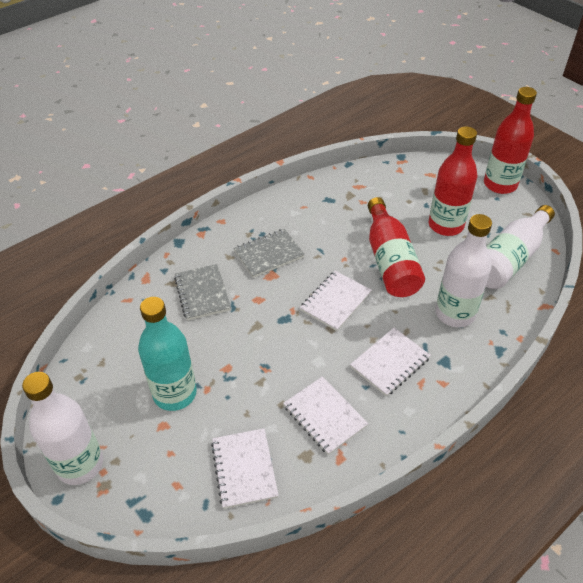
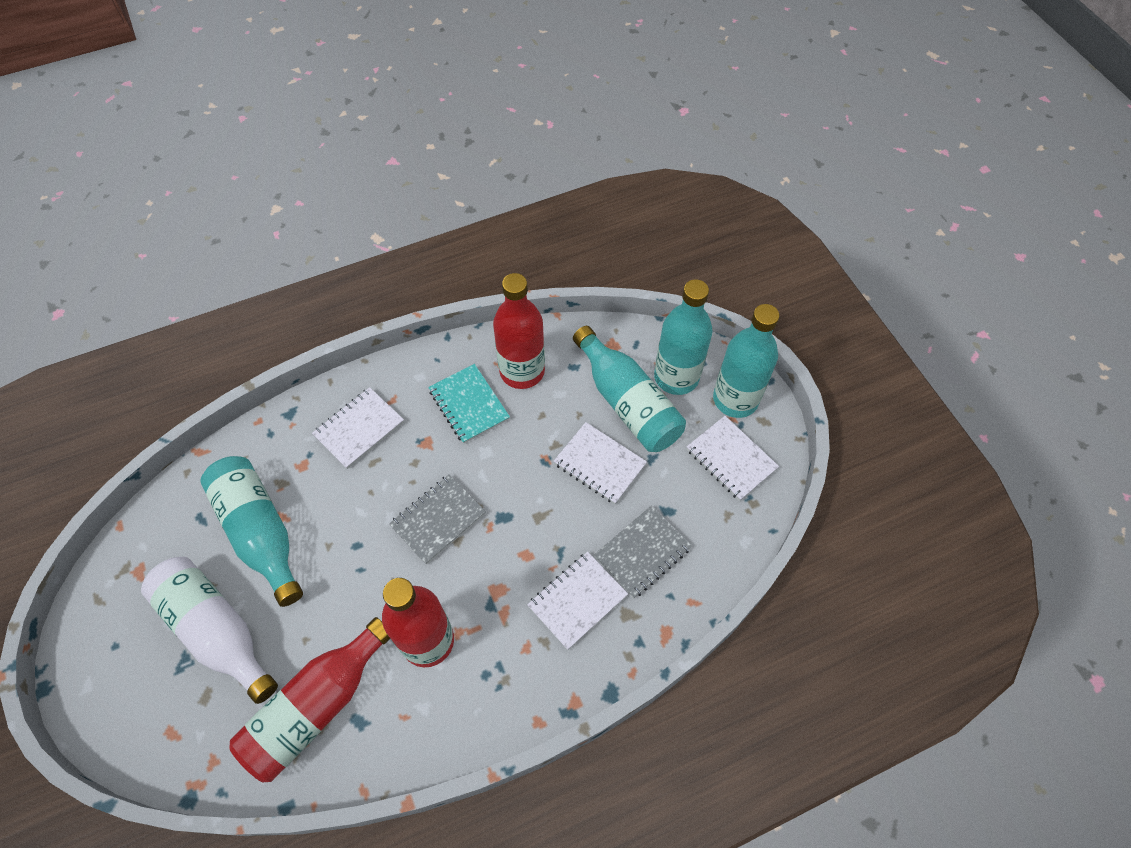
turquoise bottle: 1 -> 4
turquoise notebook: 0 -> 1
white bottle: 3 -> 1

